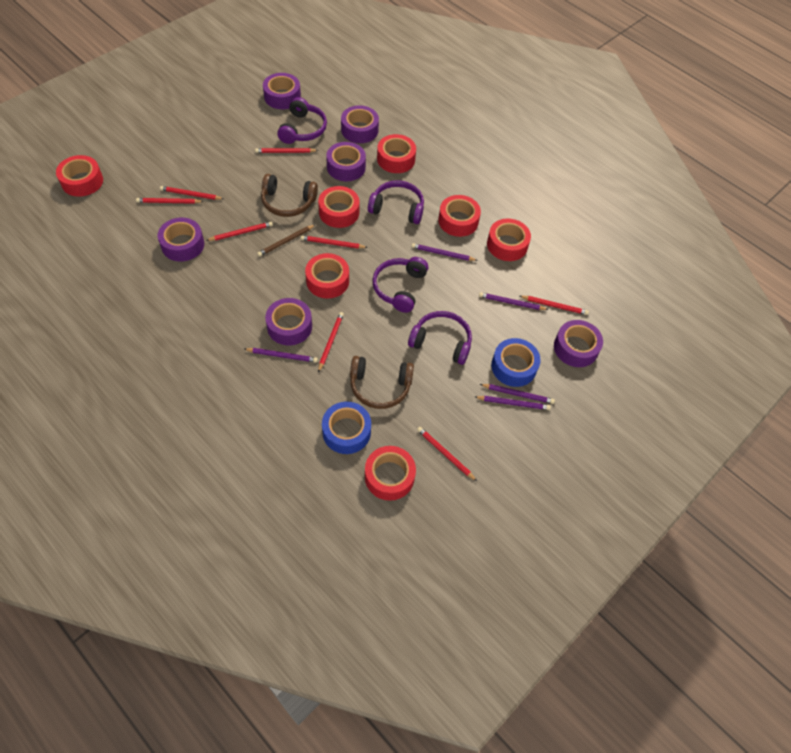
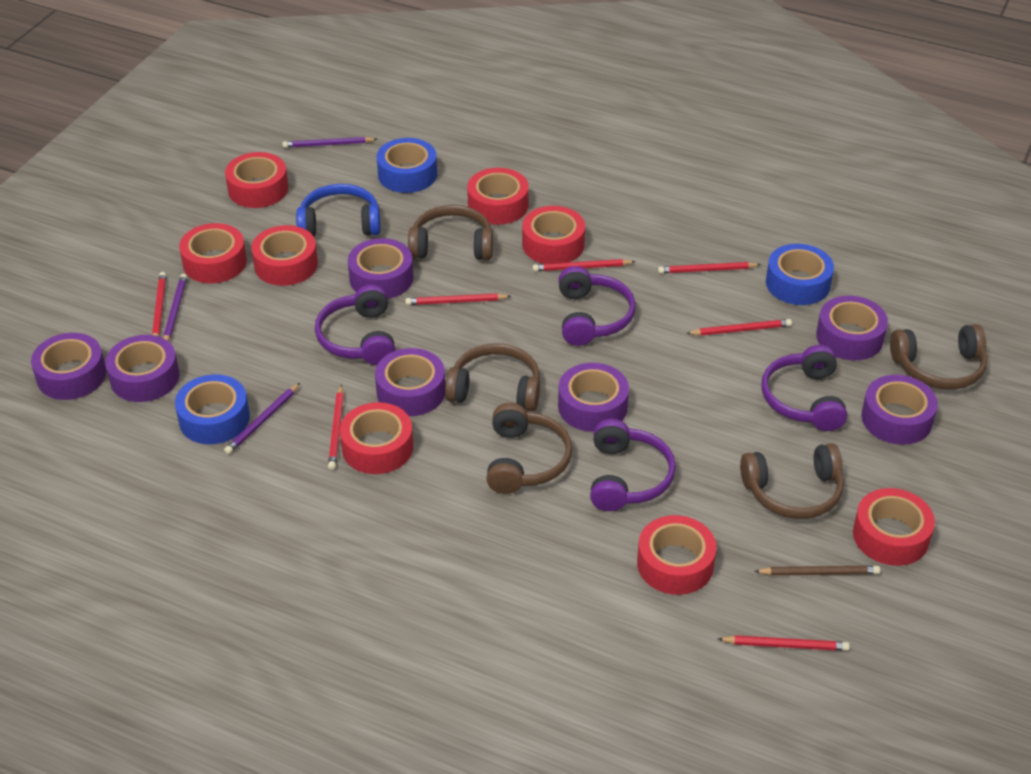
blue headphones: 0 -> 1
blue tape: 2 -> 3
brown headphones: 2 -> 5
purple pencil: 5 -> 3
purple tape: 6 -> 7
red pencil: 8 -> 7
red tape: 7 -> 8

